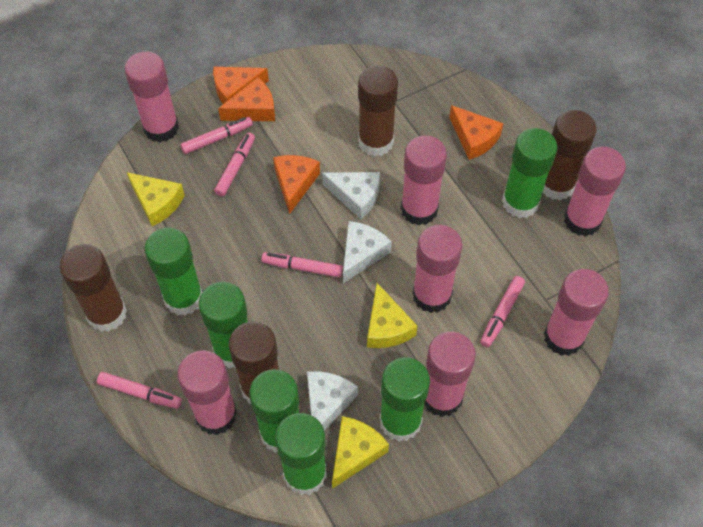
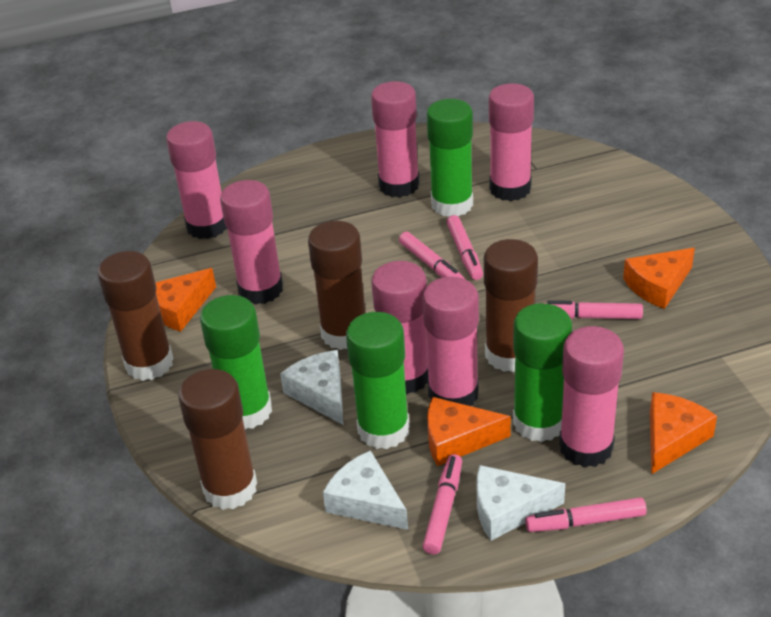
green glue stick: 6 -> 4
yellow cheese: 3 -> 0

